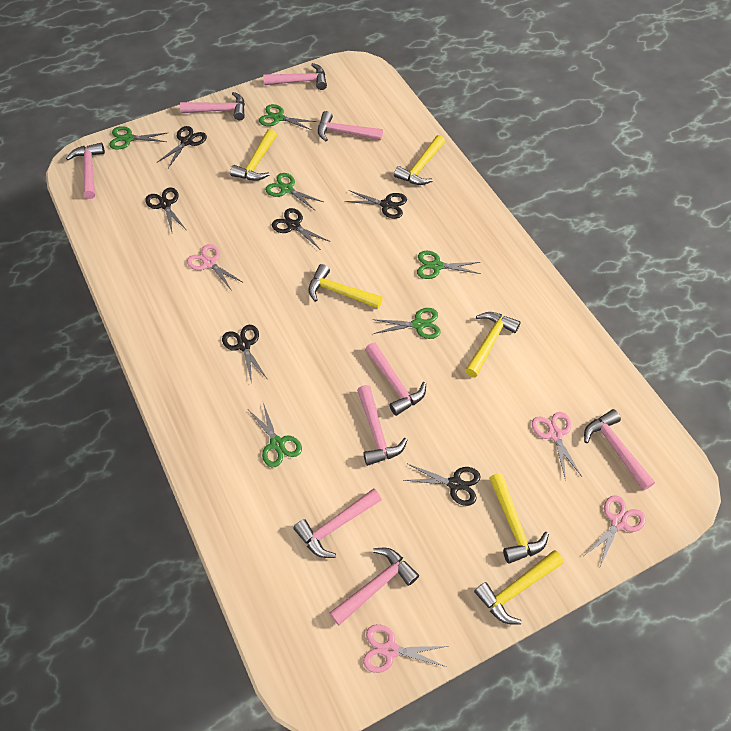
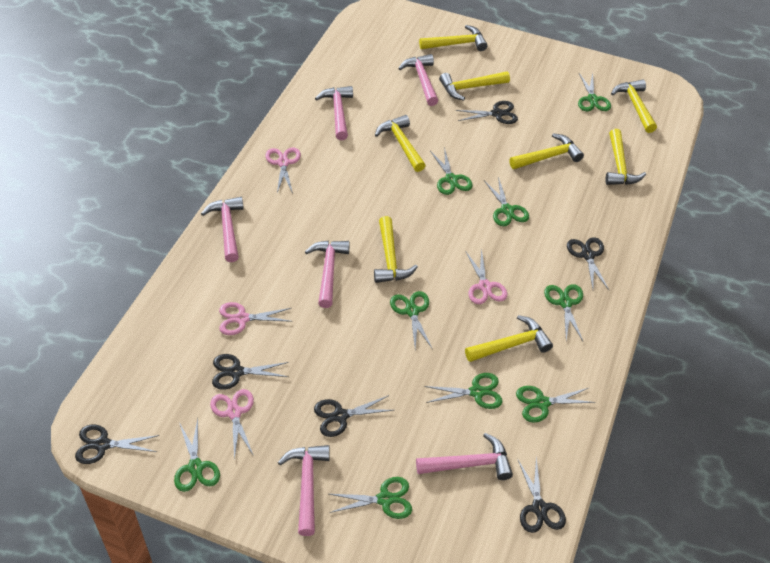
green scissors: 6 -> 9
pink hammer: 9 -> 6
yellow hammer: 6 -> 8

